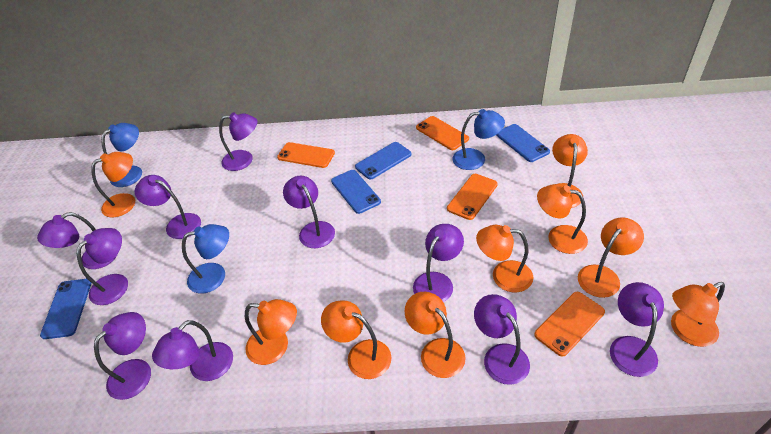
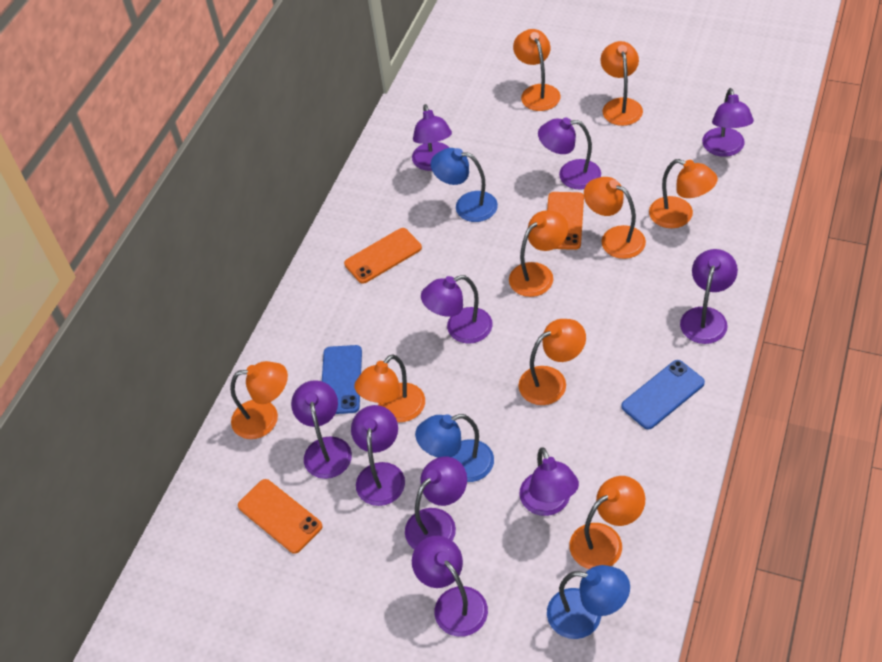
blue phone: 4 -> 2
orange phone: 4 -> 3

